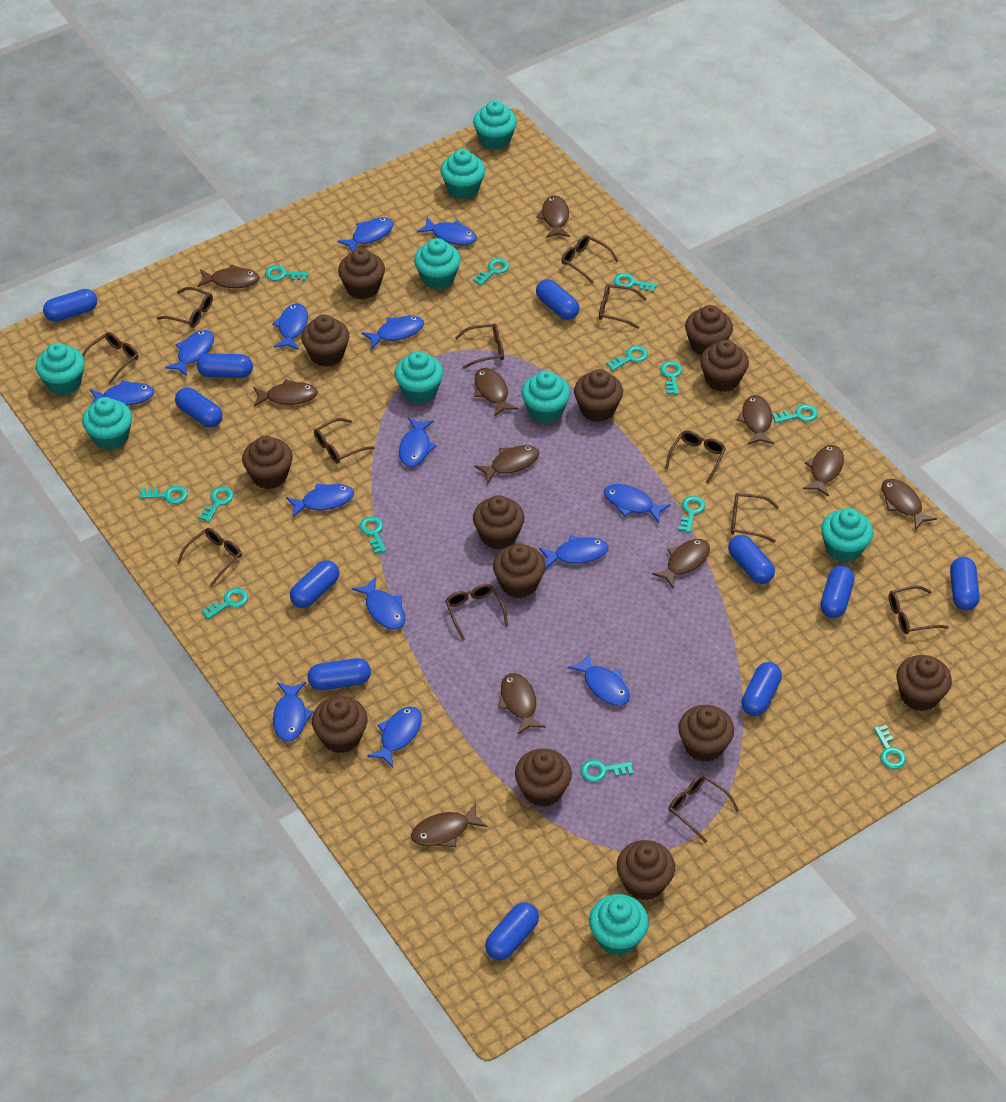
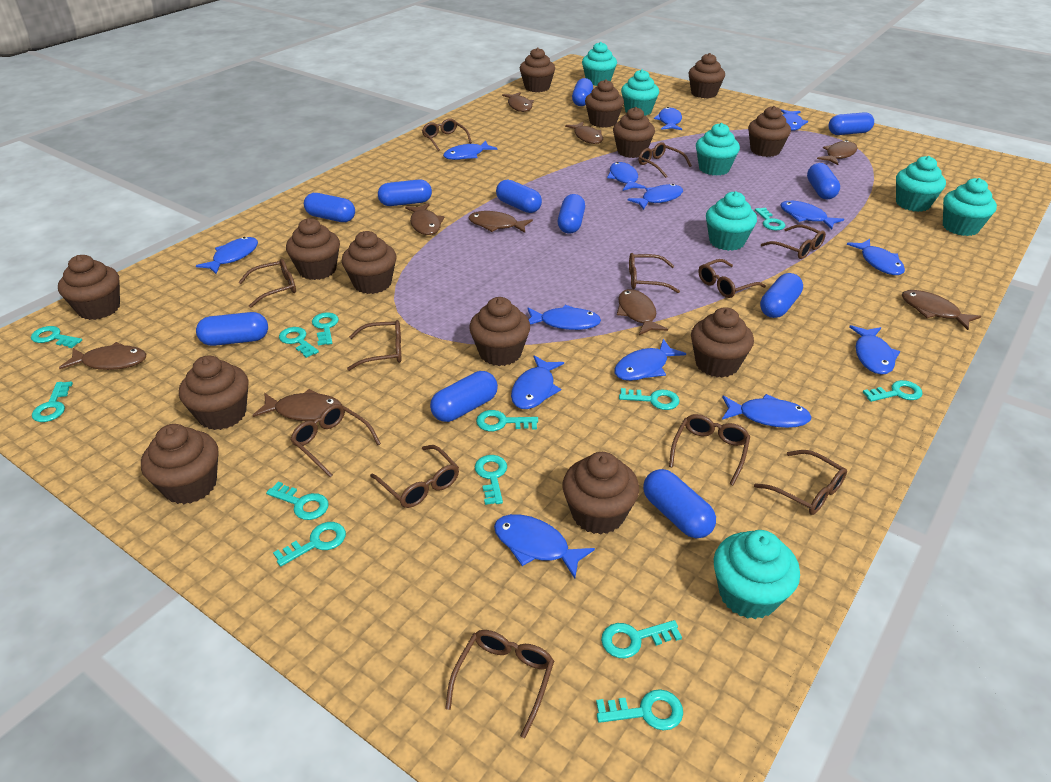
brown fish: 11 -> 9
turquoise cupcake: 9 -> 7

